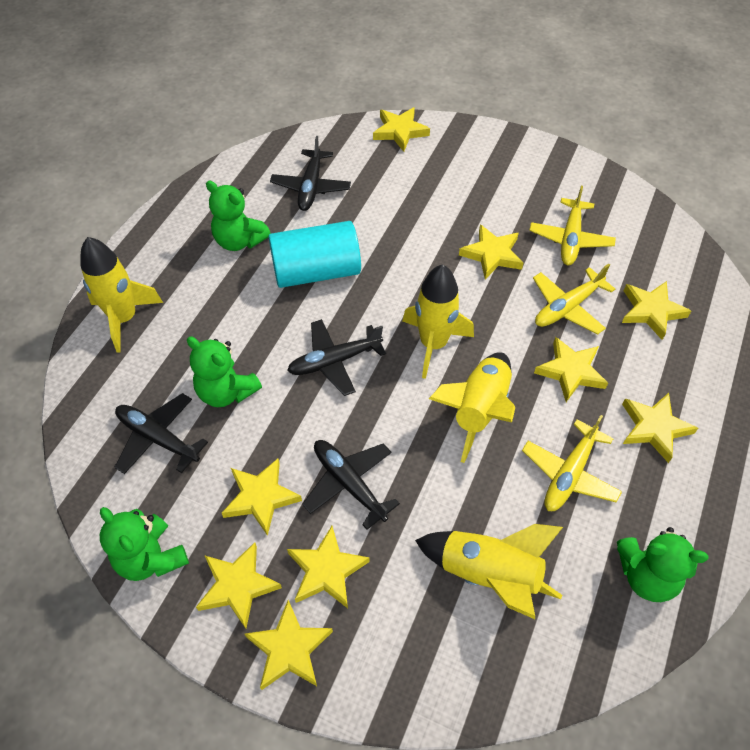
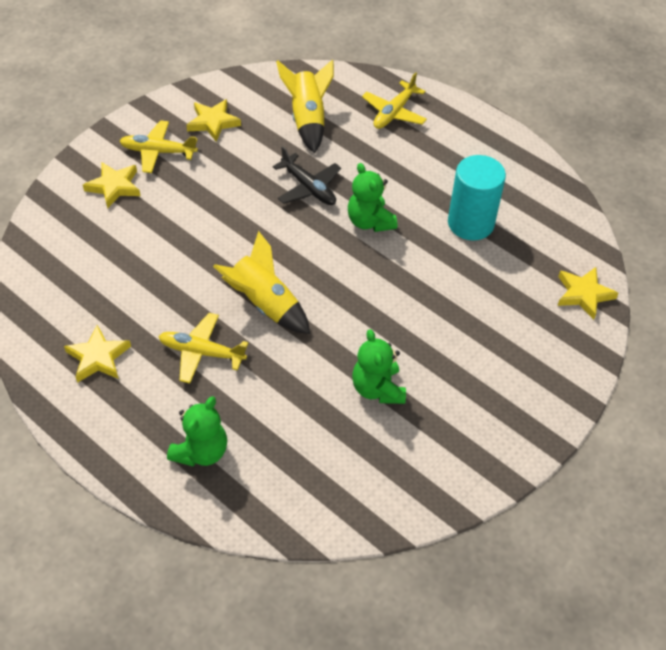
black plane: 4 -> 1
green teddy bear: 4 -> 3
yellow rocket: 4 -> 2
yellow star: 9 -> 4

